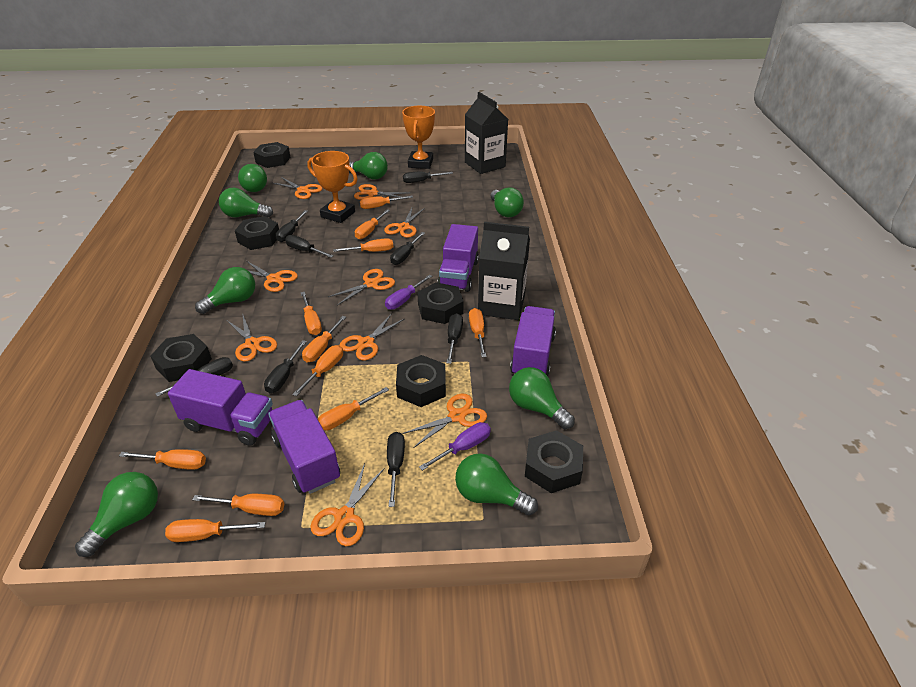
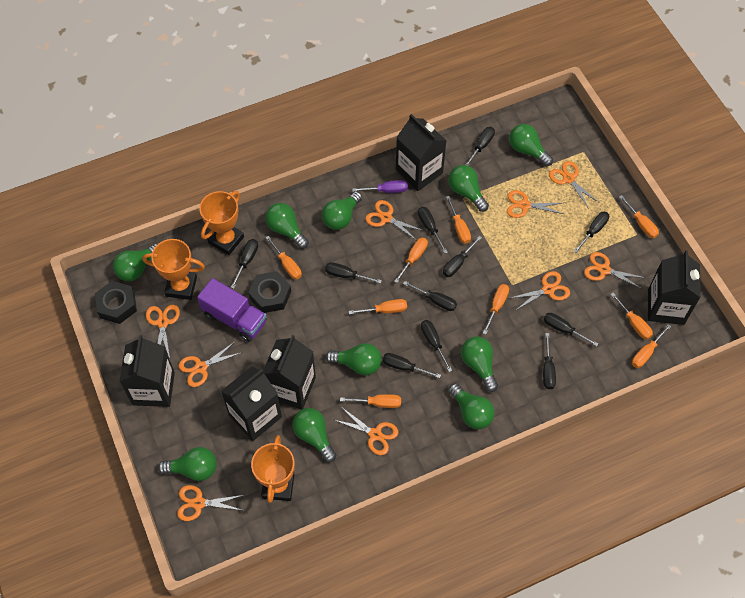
black carton: 2 -> 5
black nut: 6 -> 2
black screwdriver: 8 -> 11
green light bulb: 8 -> 10
orange screwdriver: 11 -> 9
orange trophy: 2 -> 3
purple screwdriver: 2 -> 1
purple truck: 4 -> 1

